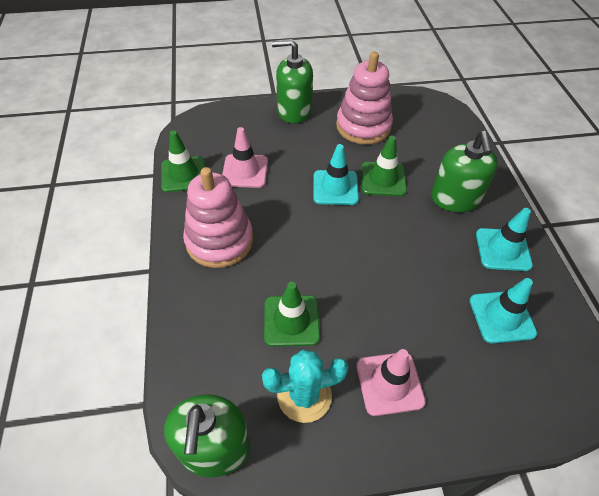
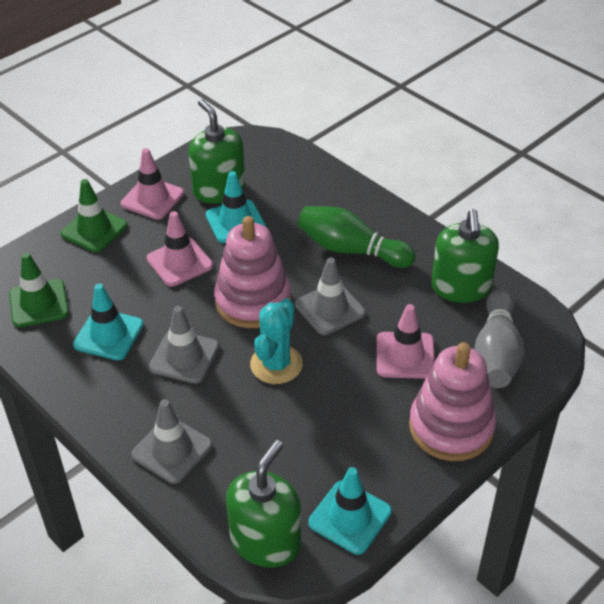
green bowling pin: 0 -> 1
green traffic cone: 3 -> 2
grey bowling pin: 0 -> 1
grey traffic cone: 0 -> 3
pink traffic cone: 2 -> 3

